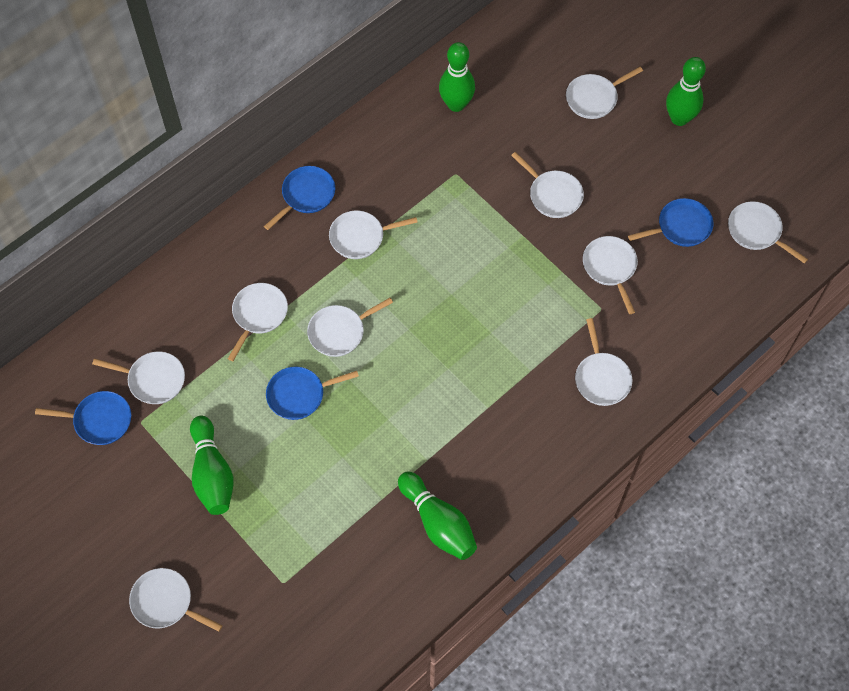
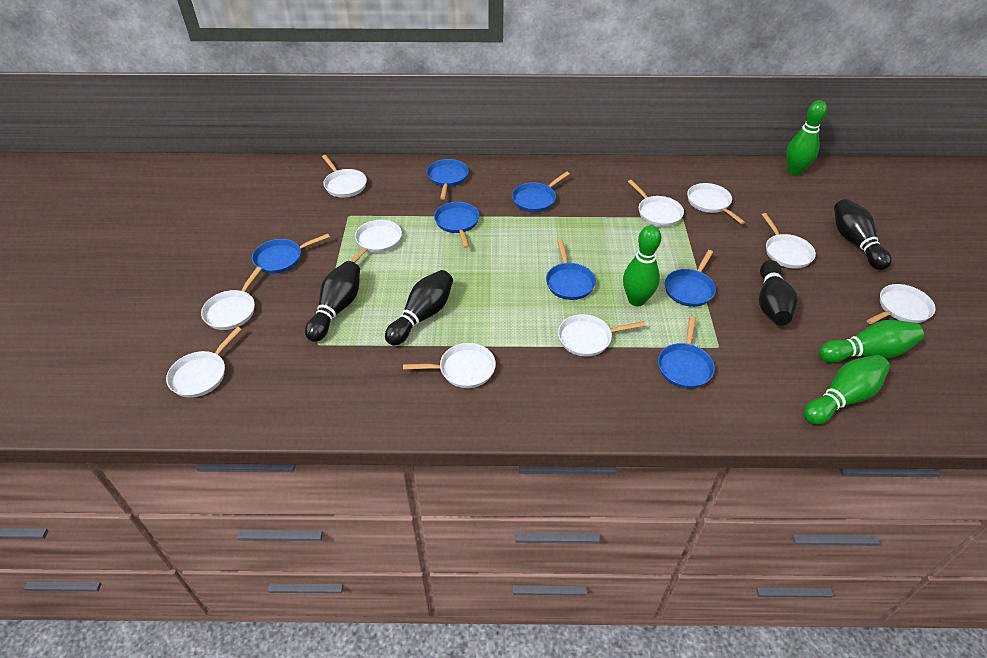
black bowling pin: 0 -> 4
blue pan: 4 -> 7

